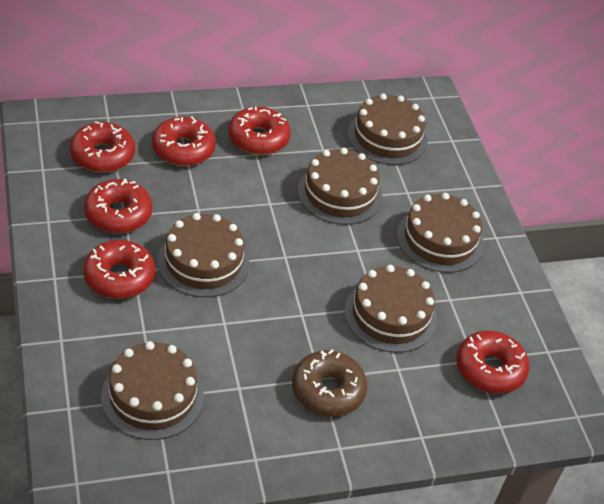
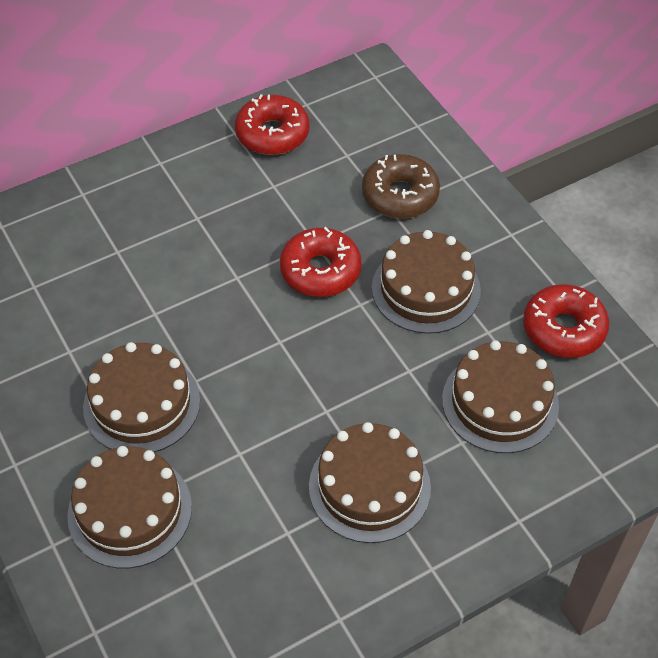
brown cake: 6 -> 5
red donut: 6 -> 3

